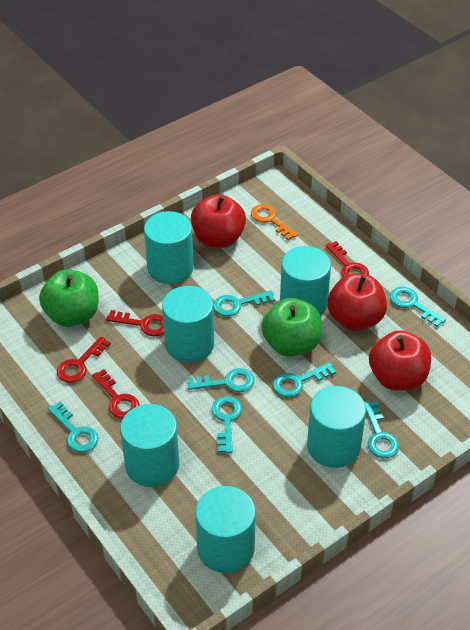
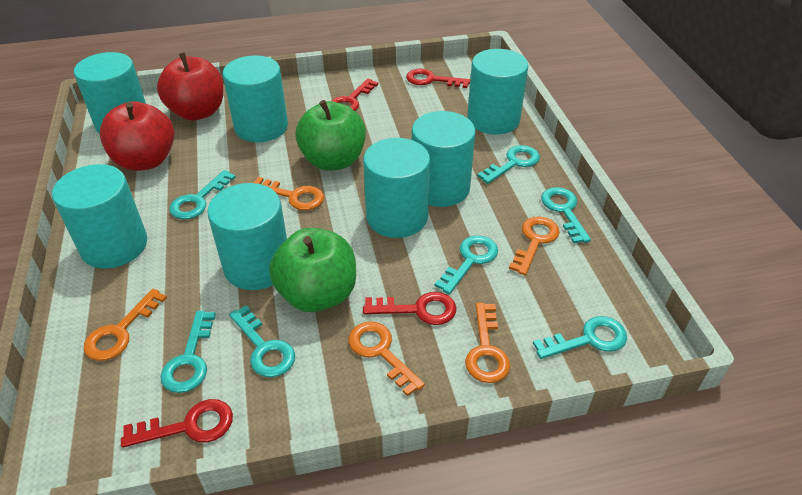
orange key: 1 -> 5
red apple: 3 -> 2
turquoise cylinder: 6 -> 7

